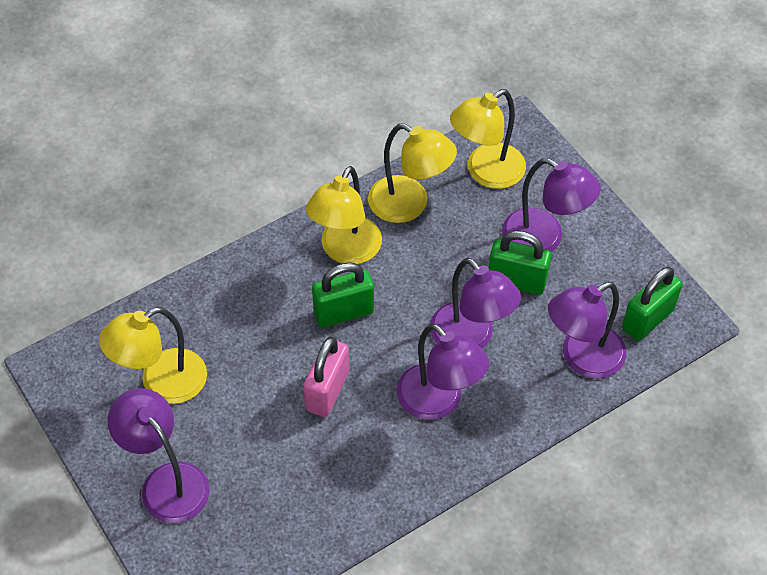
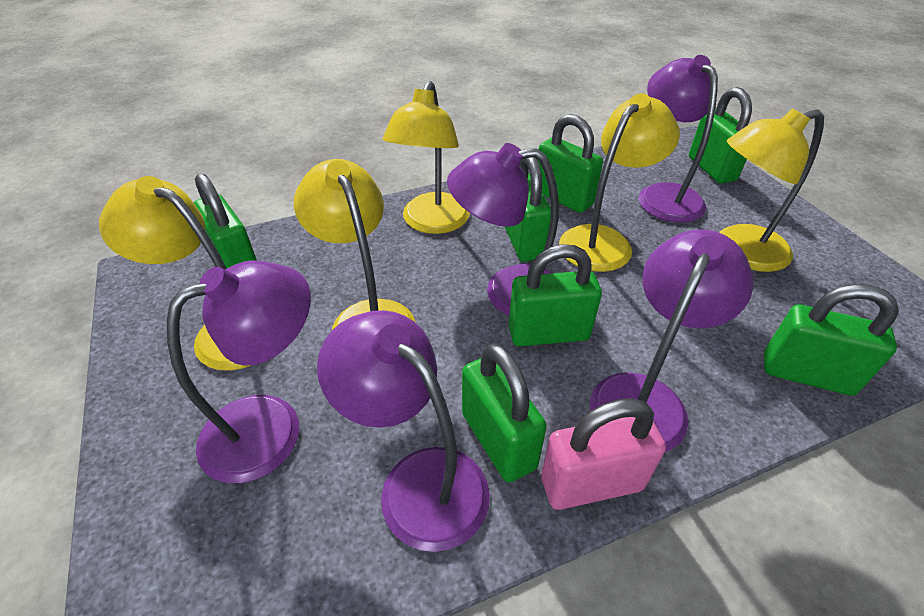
green padlock: 3 -> 7
yellow lamp: 4 -> 5

